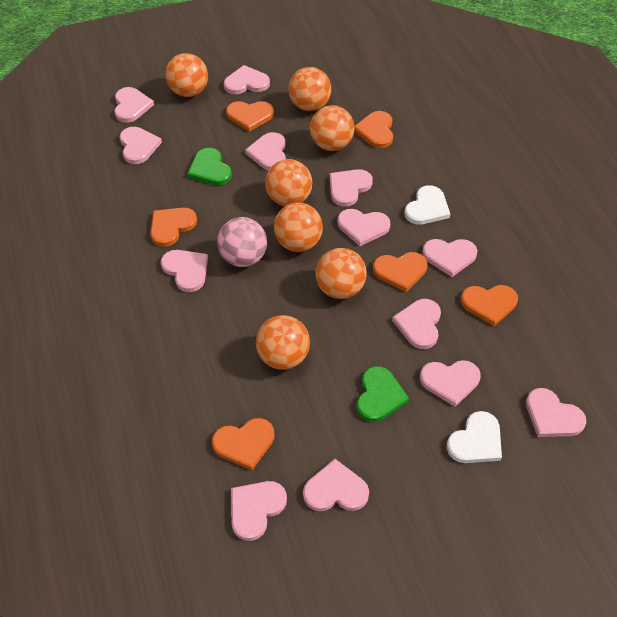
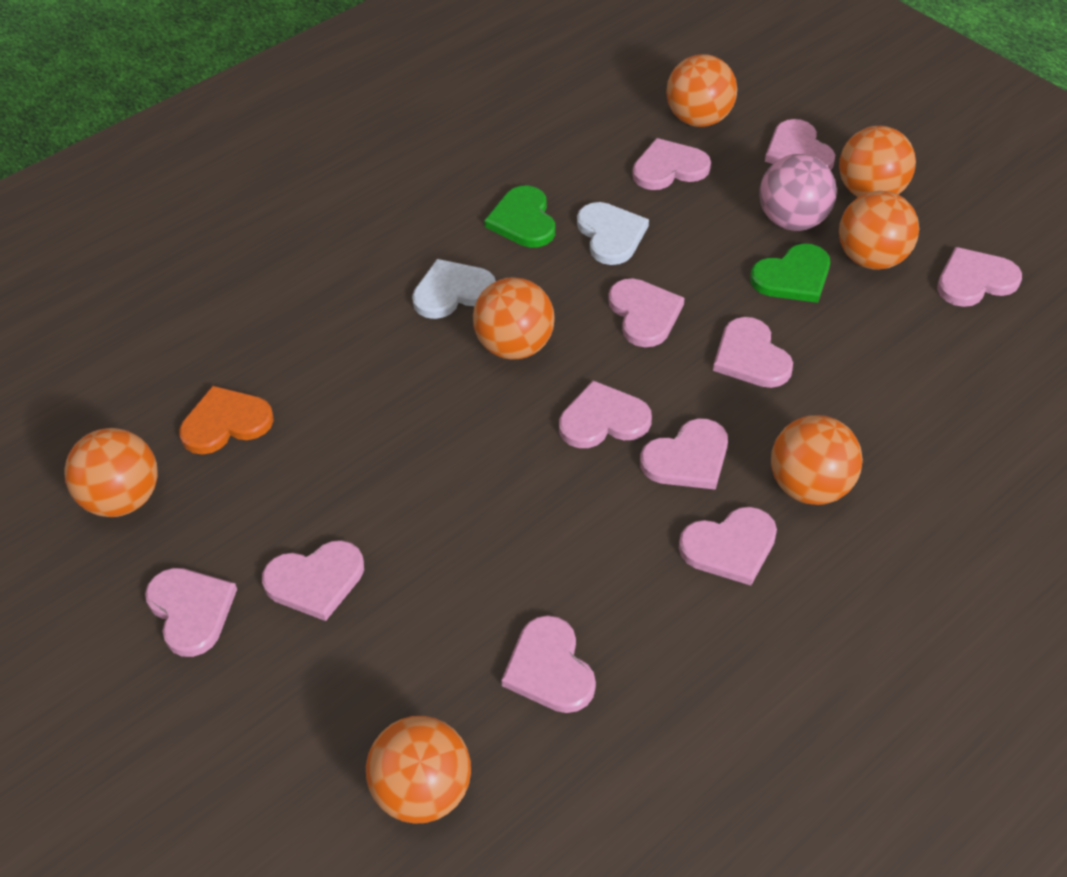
orange heart: 6 -> 1
pink heart: 13 -> 11

